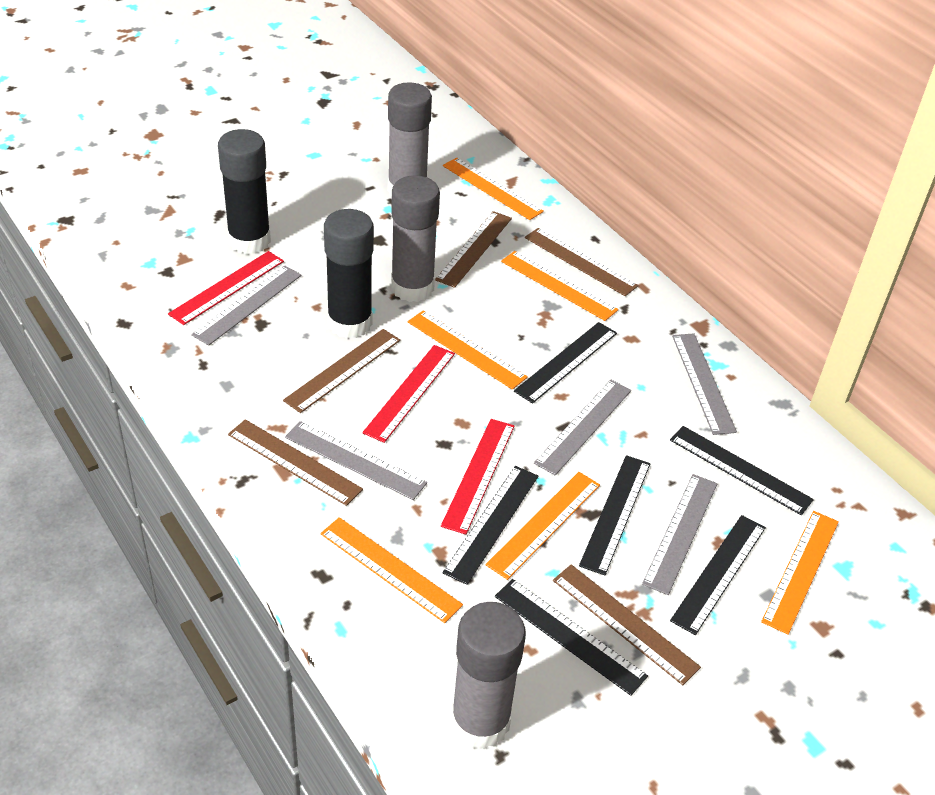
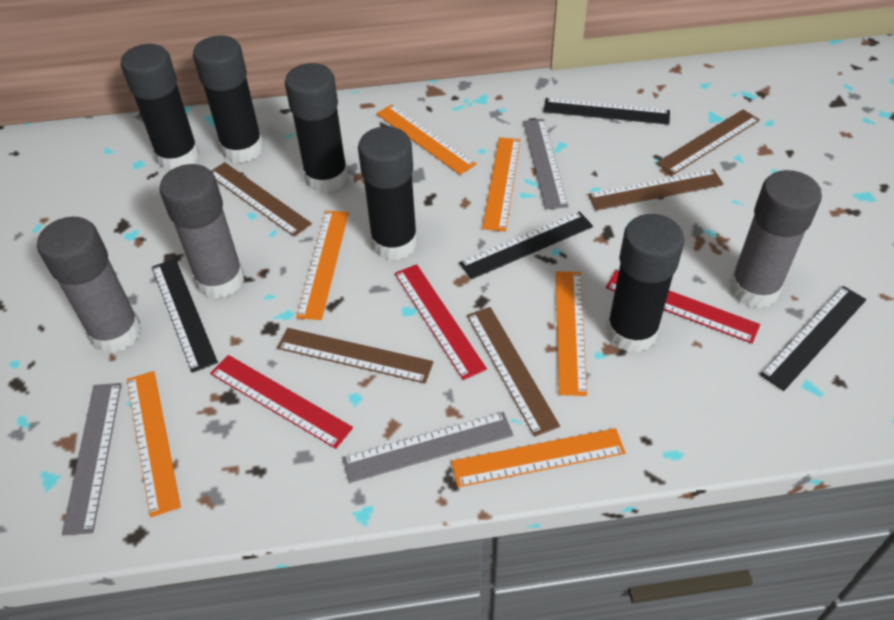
black glue stick: 2 -> 5
black ruler: 6 -> 4
grey ruler: 5 -> 3

